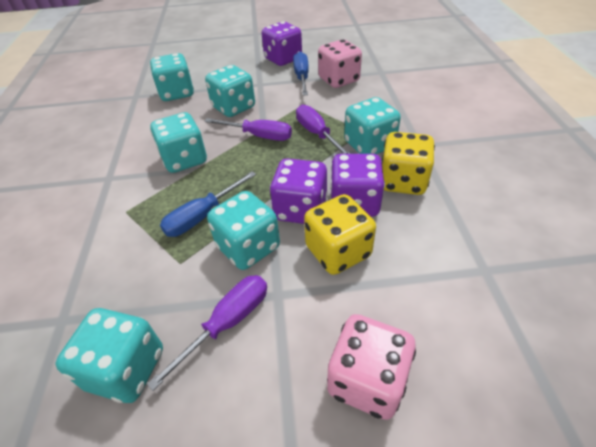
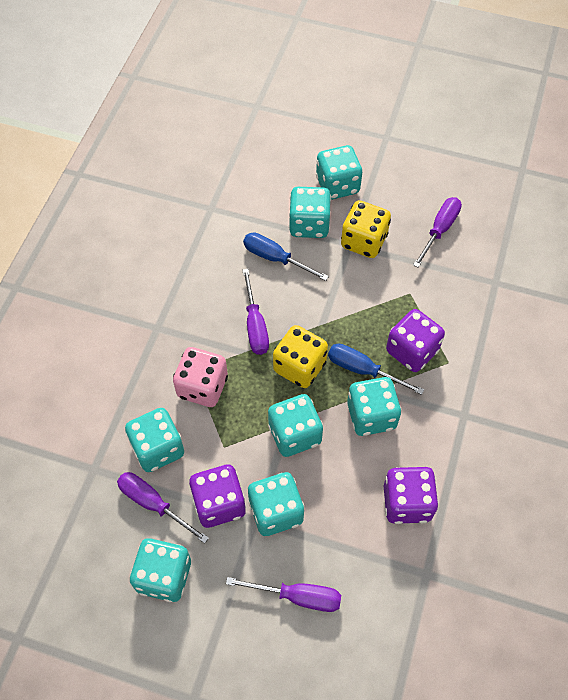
pink dice: 2 -> 1
purple screwdriver: 3 -> 4
turquoise dice: 6 -> 7

